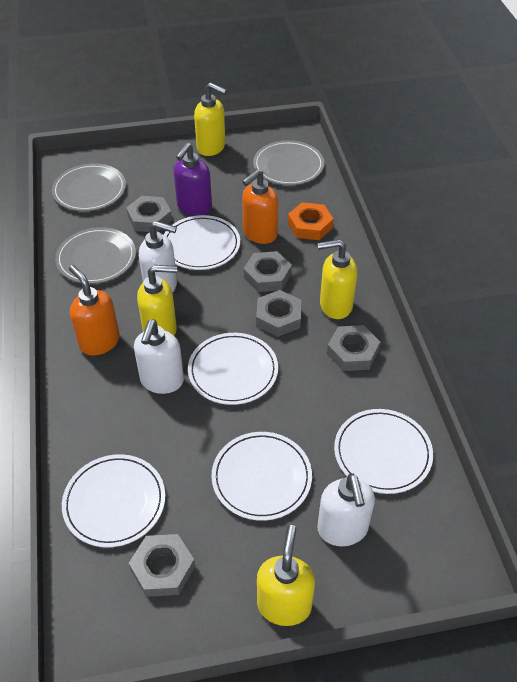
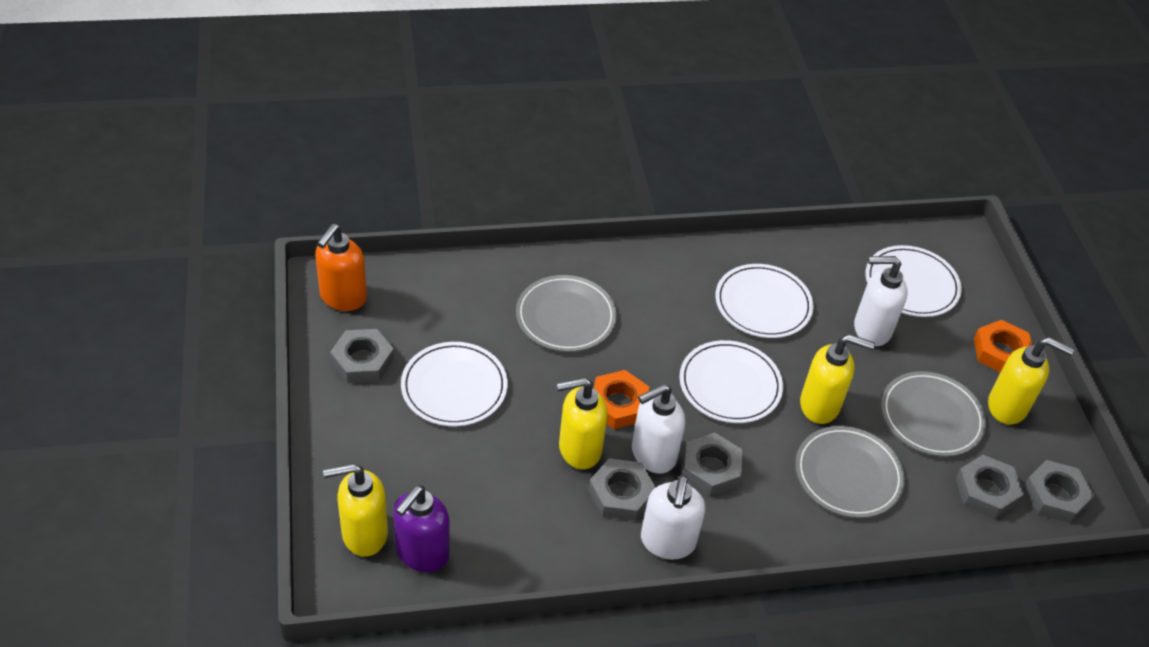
orange nut: 1 -> 2
orange soap dispenser: 2 -> 1
white plate: 5 -> 4

